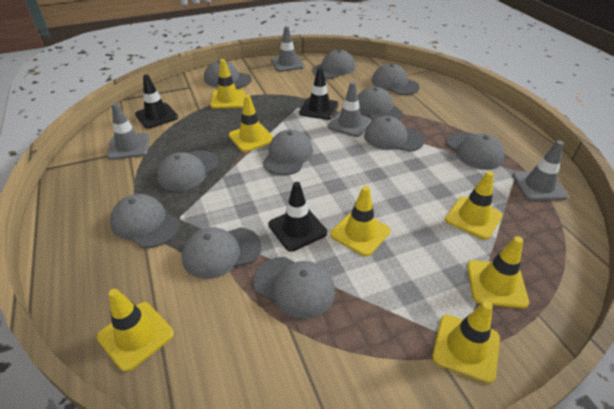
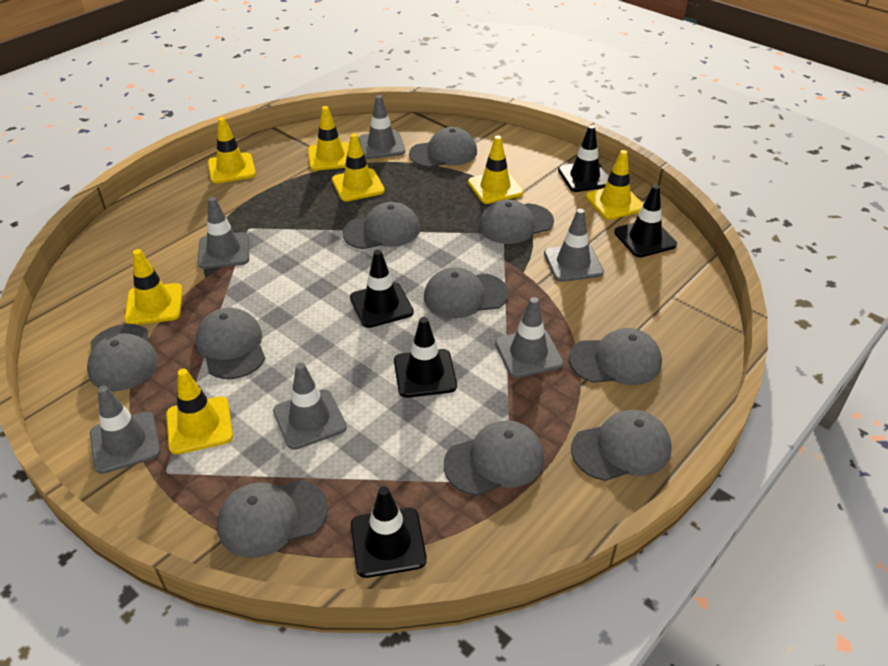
black traffic cone: 3 -> 5
grey cap: 11 -> 10
grey traffic cone: 4 -> 6

